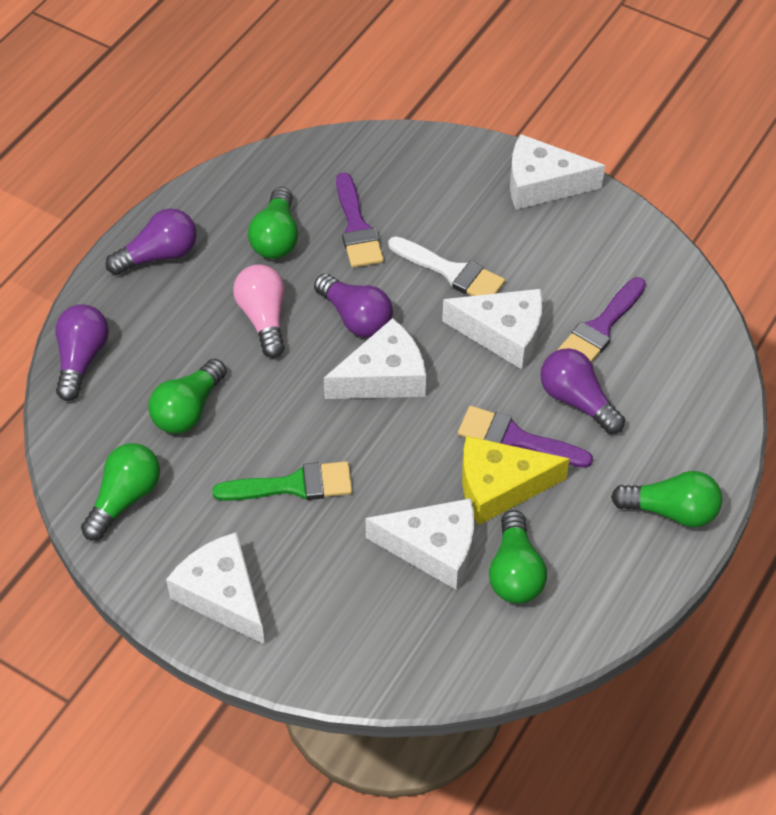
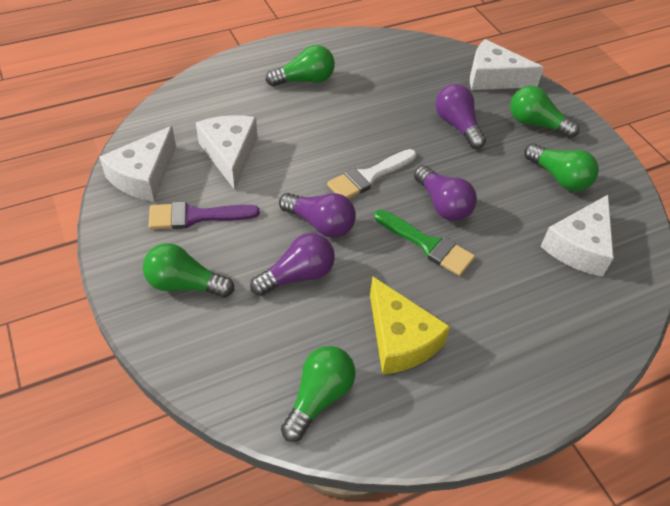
pink light bulb: 1 -> 0
purple brush: 3 -> 1
white cheese: 5 -> 4

